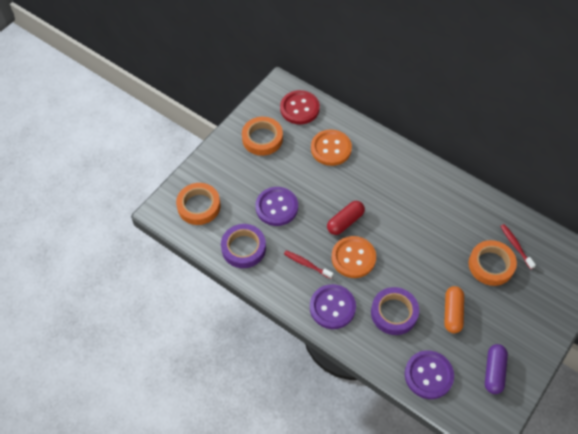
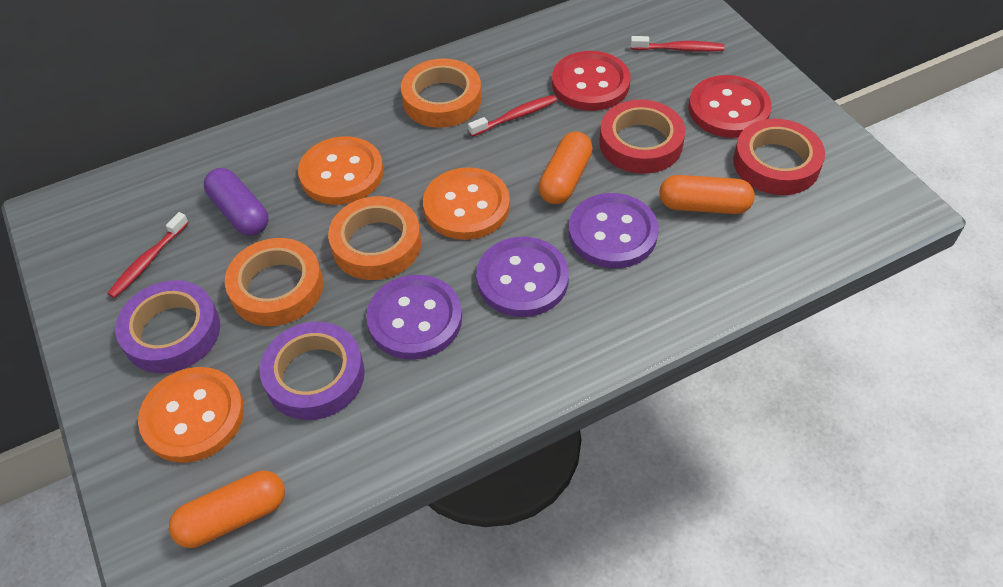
orange button: 2 -> 3
orange capsule: 1 -> 3
red button: 1 -> 2
red capsule: 1 -> 0
red tape: 0 -> 2
red toothbrush: 2 -> 3

